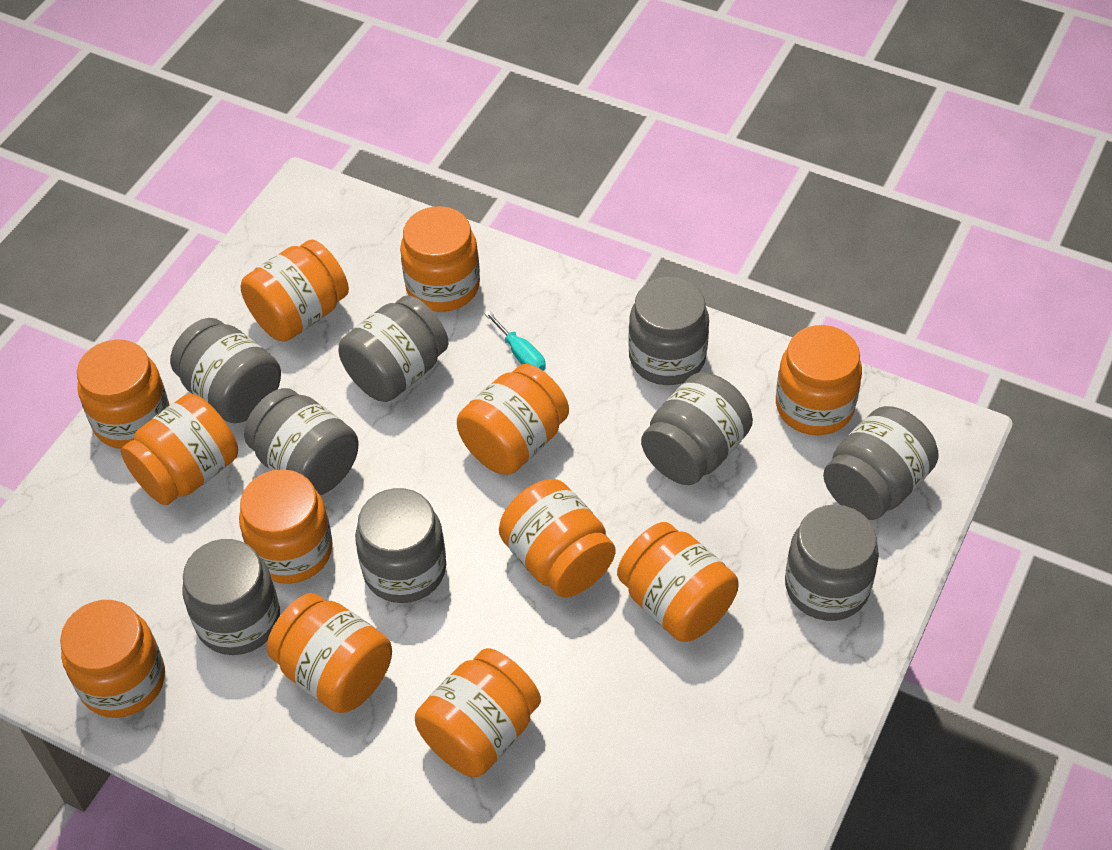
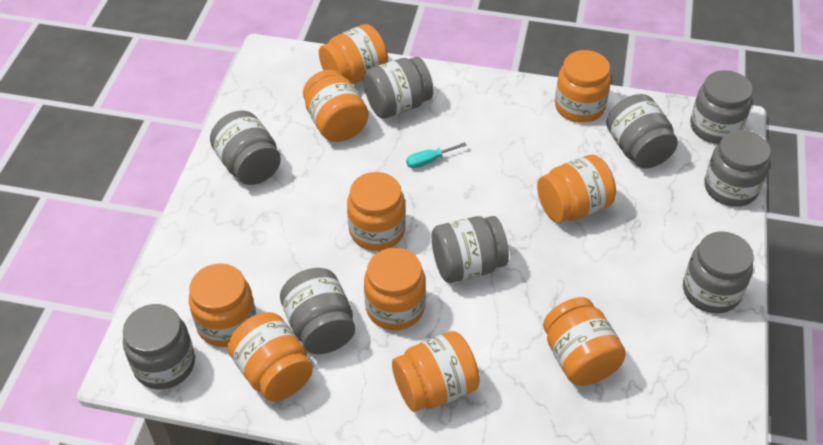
orange jar: 12 -> 10

